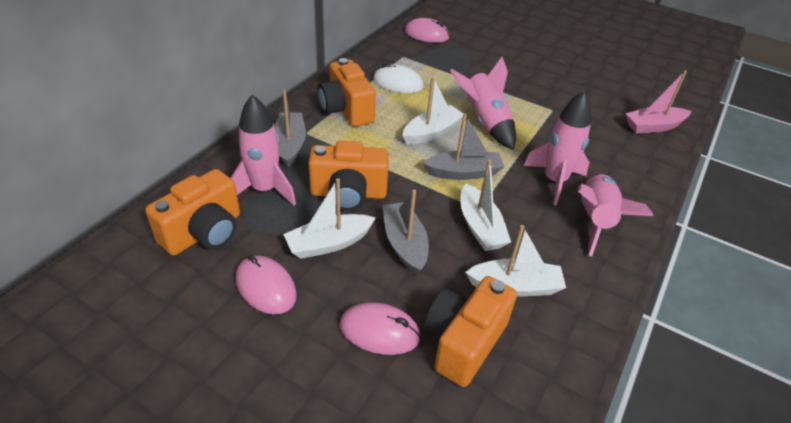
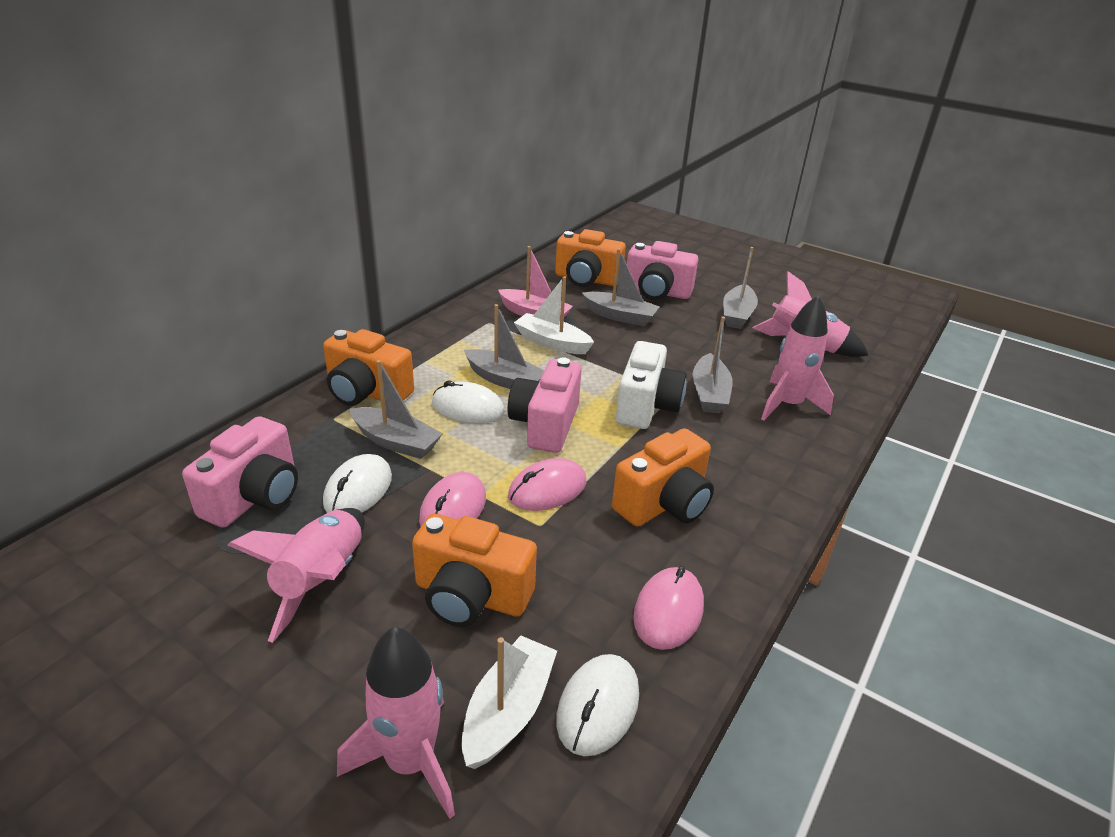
grey boat: 3 -> 5
pink camera: 0 -> 3
white boat: 4 -> 2
white camera: 0 -> 1
white mouse: 1 -> 3

